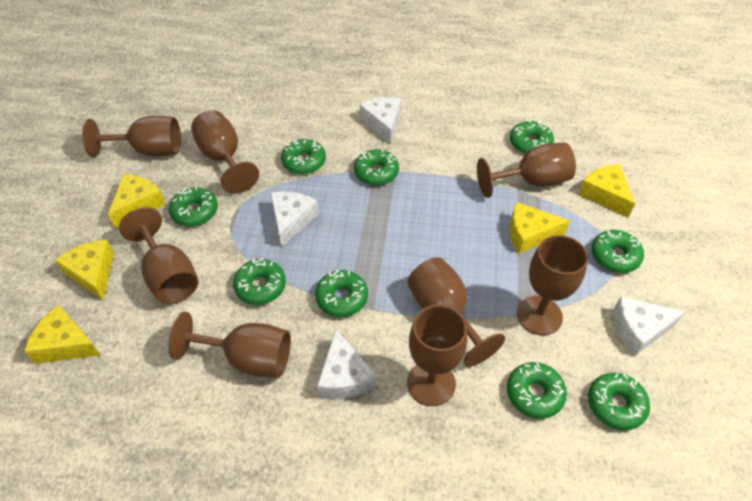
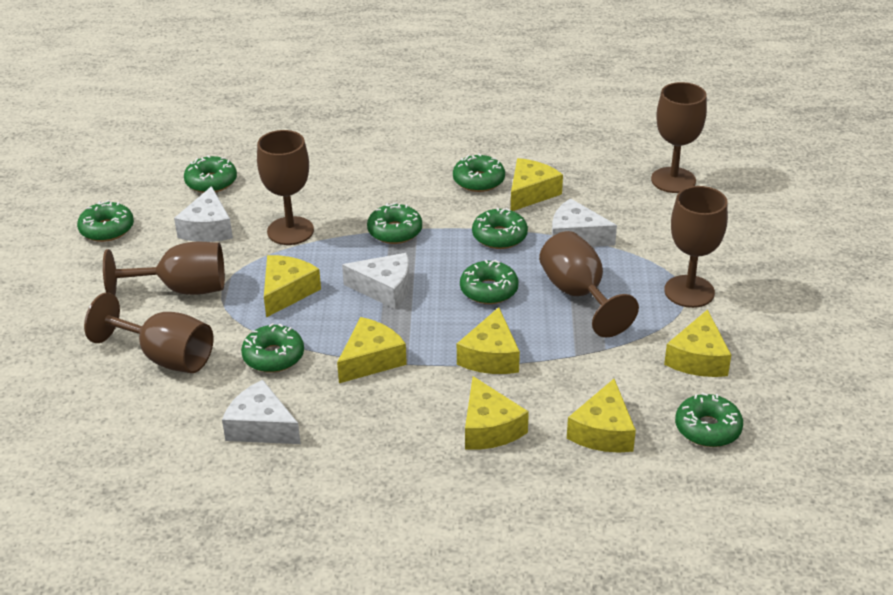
brown goblet: 8 -> 6
green donut: 9 -> 8
yellow cheese: 5 -> 7

